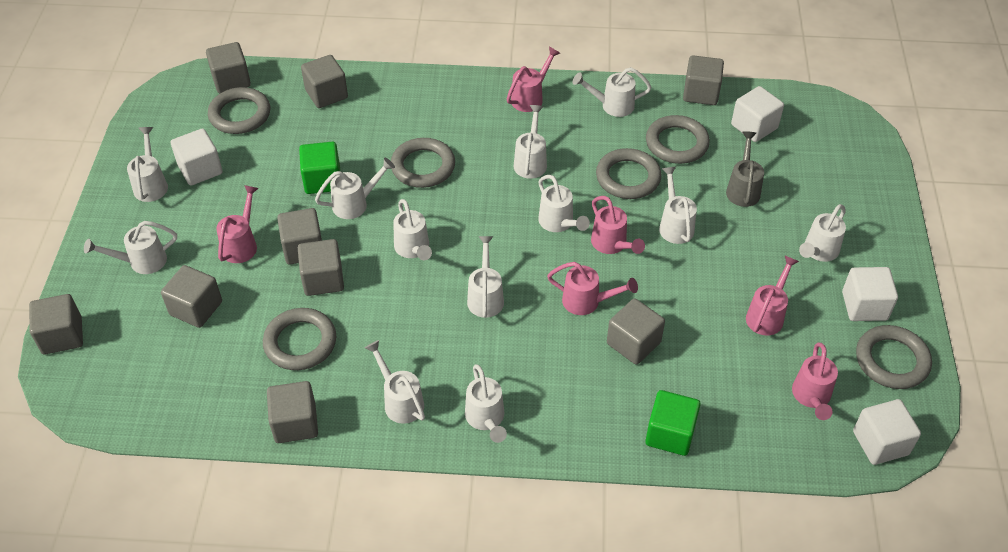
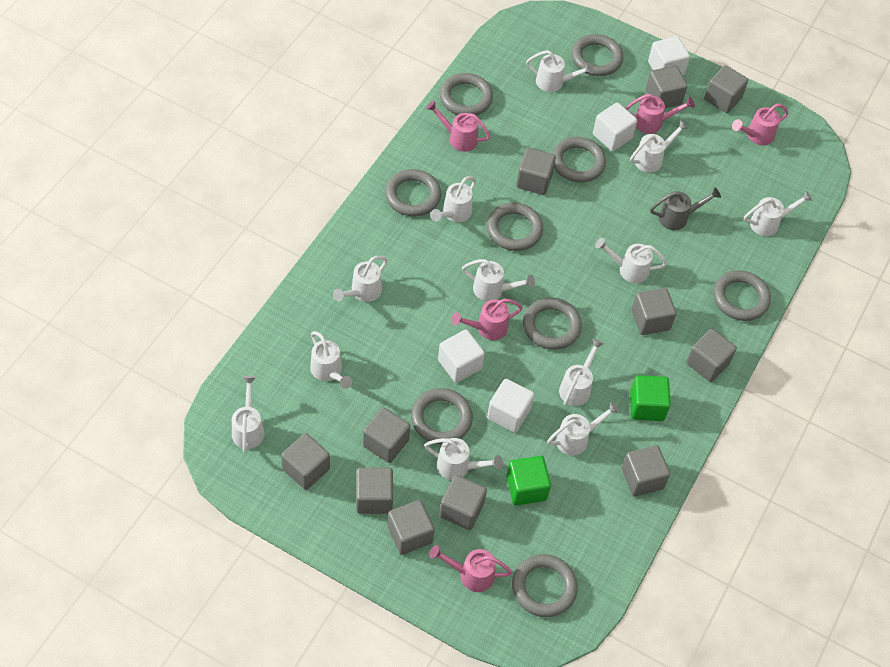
grey cube: 9 -> 11
grey ring: 6 -> 9
pink watering can: 6 -> 5

